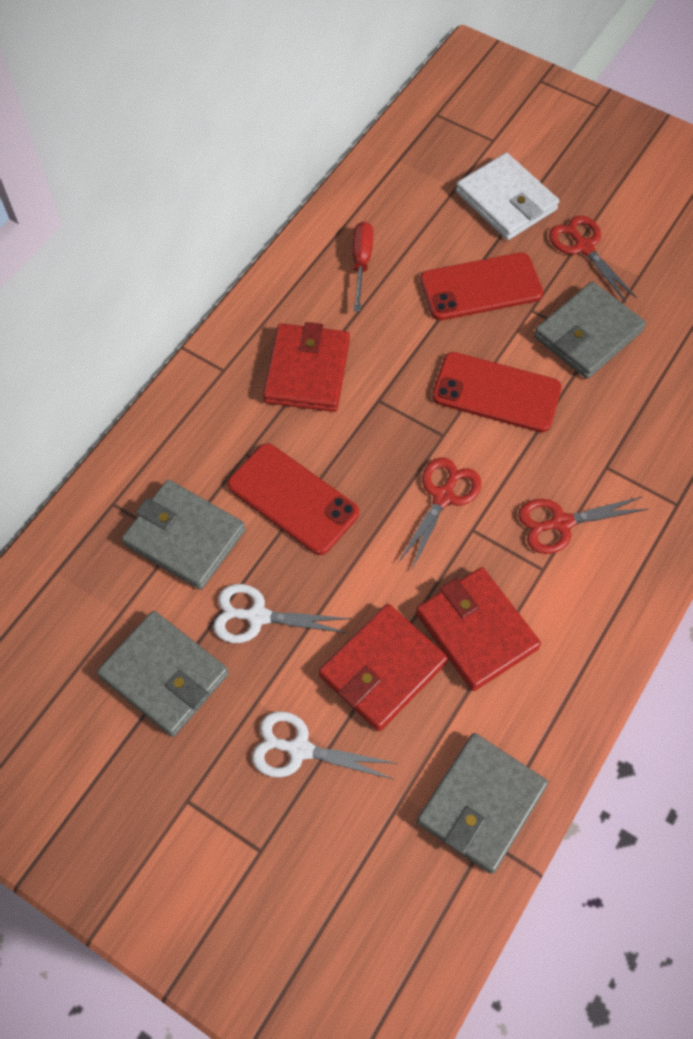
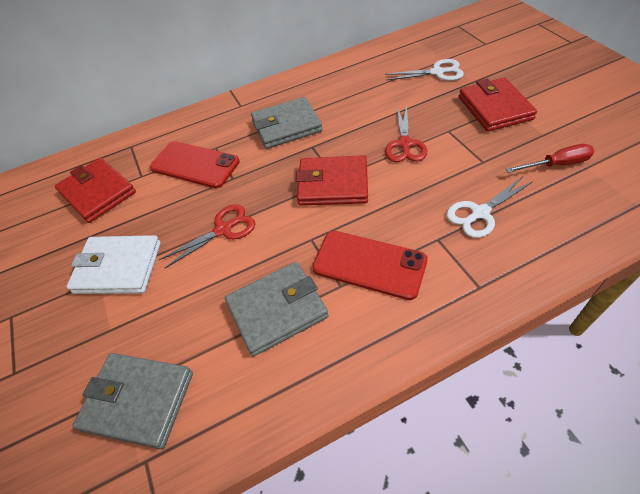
grey wallet: 4 -> 3
red phone: 3 -> 2
red scissors: 3 -> 2

